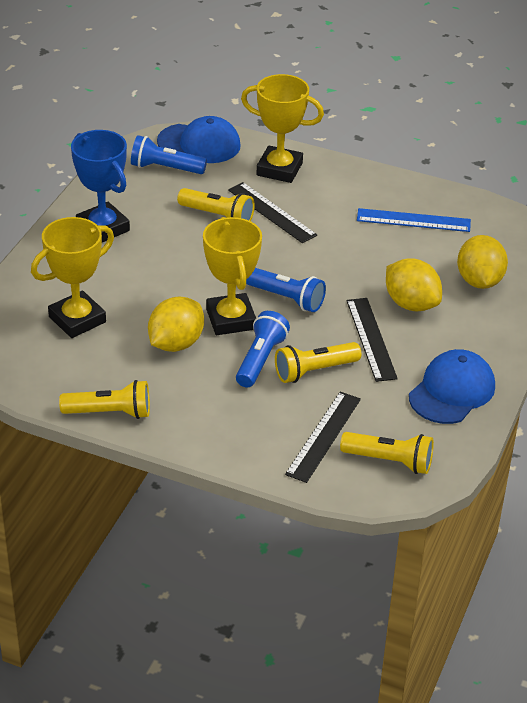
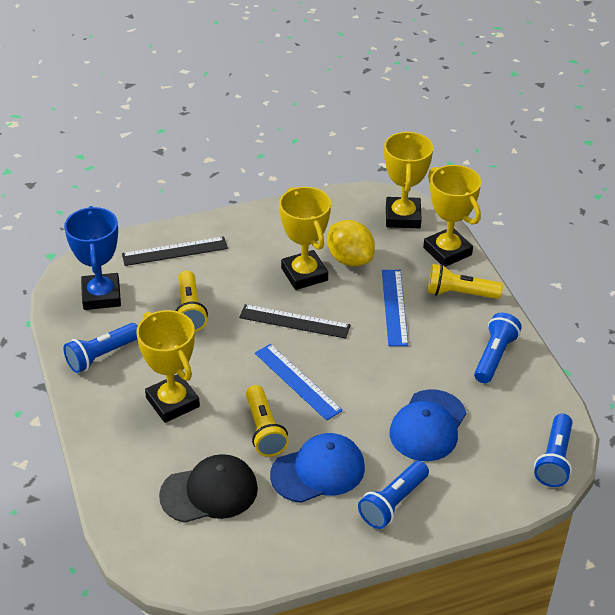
black cap: 0 -> 1
black ruler: 3 -> 2
blue flashlight: 3 -> 4
blue ruler: 1 -> 2
yellow flashlight: 4 -> 3
yellow lemon: 3 -> 1
yellow trophy: 3 -> 4

